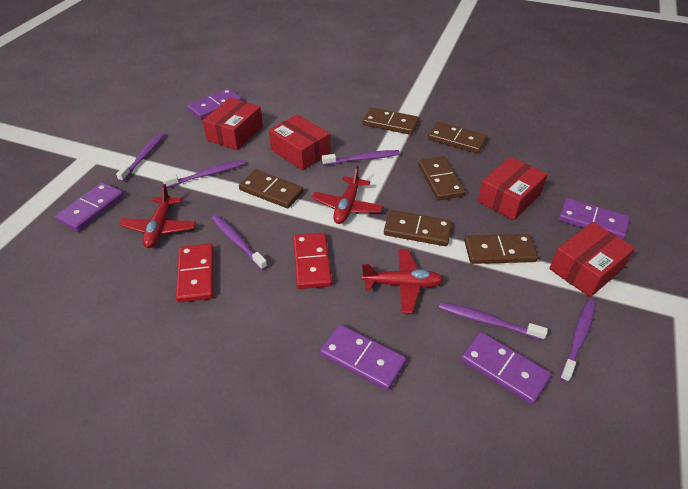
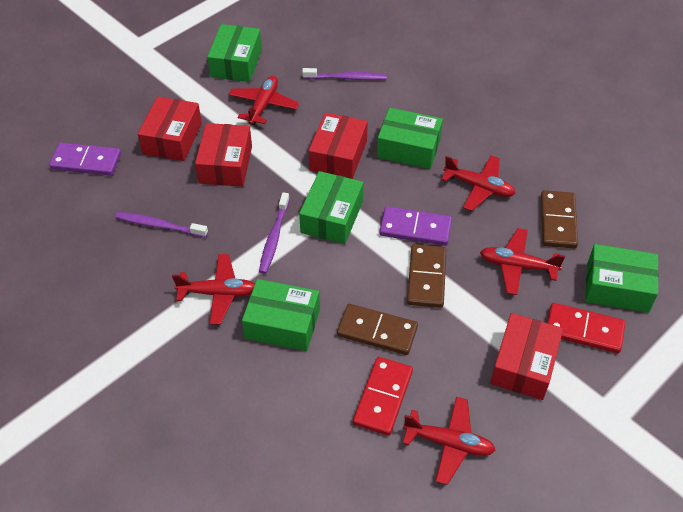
brown domino: 6 -> 3
green box: 0 -> 5
purple domino: 5 -> 2
purple toothbrush: 6 -> 3
red plane: 3 -> 5

